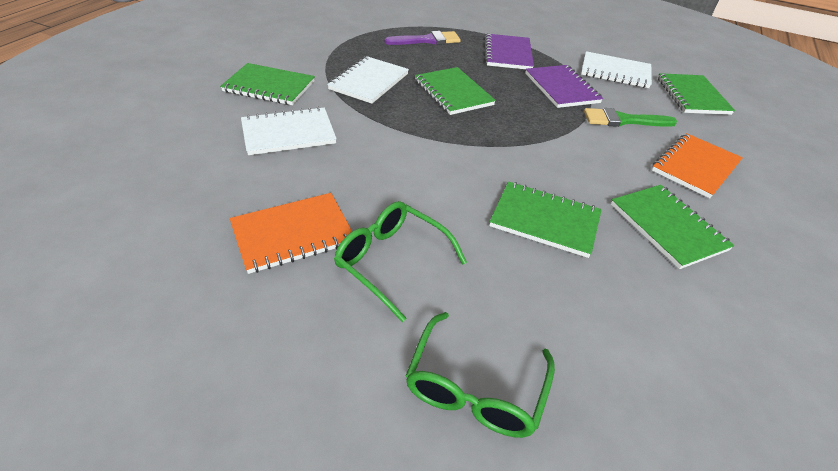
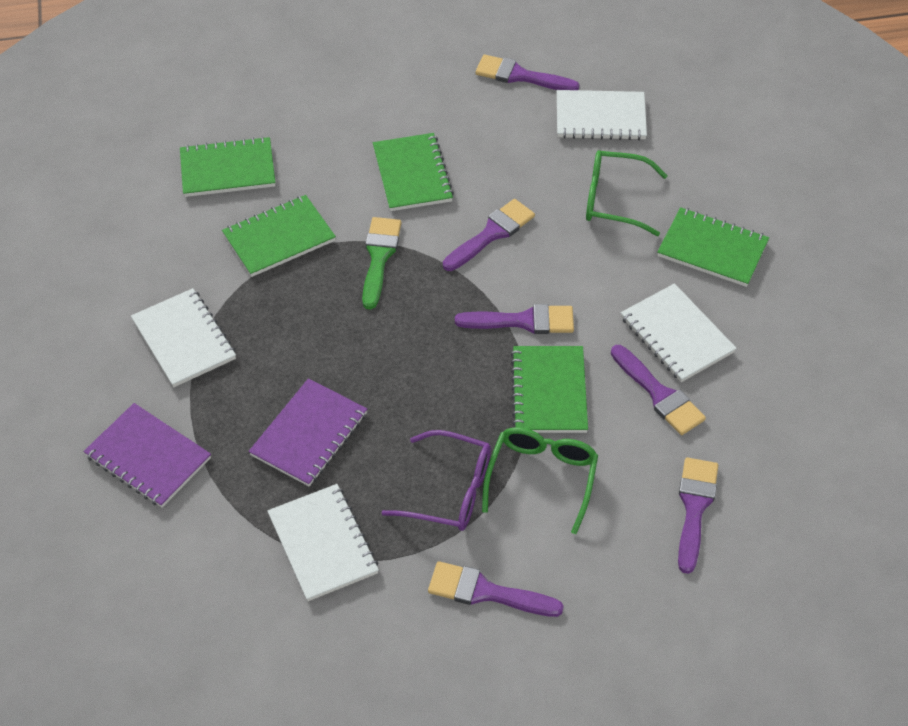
orange notebook: 2 -> 0
purple brush: 1 -> 6
purple glasses: 0 -> 1
white notebook: 3 -> 4

